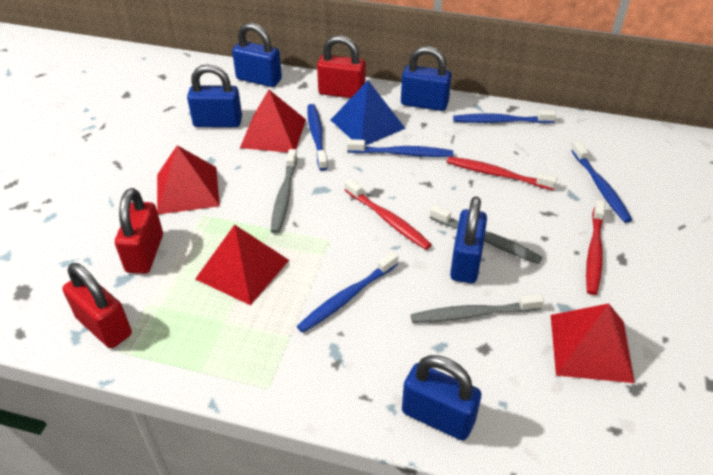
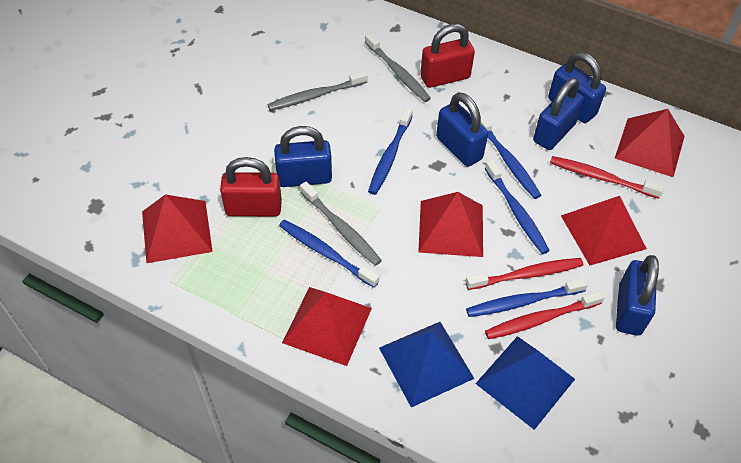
blue pyramid: 1 -> 2
red padlock: 3 -> 2
red pyramid: 4 -> 5

